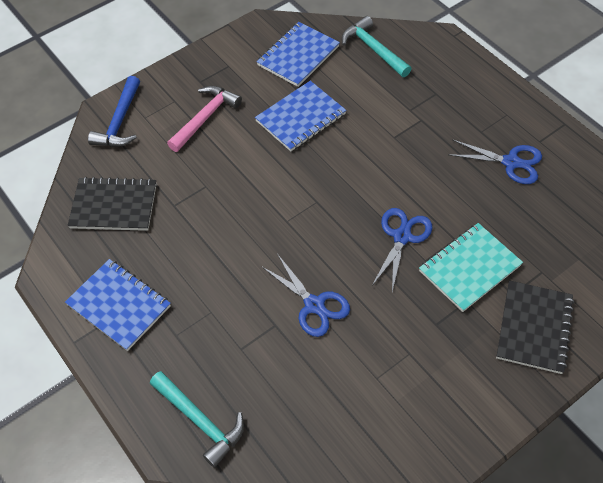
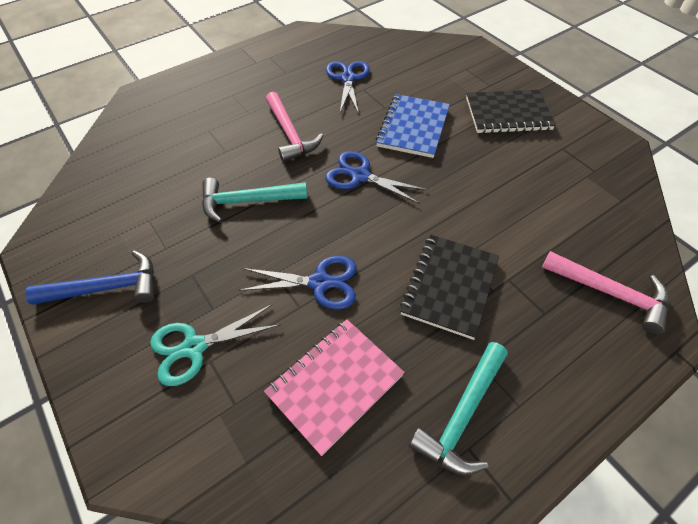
blue notebook: 3 -> 1
pink hammer: 1 -> 2
pink notebook: 0 -> 1
turquoise notebook: 1 -> 0
turquoise scissors: 0 -> 1

